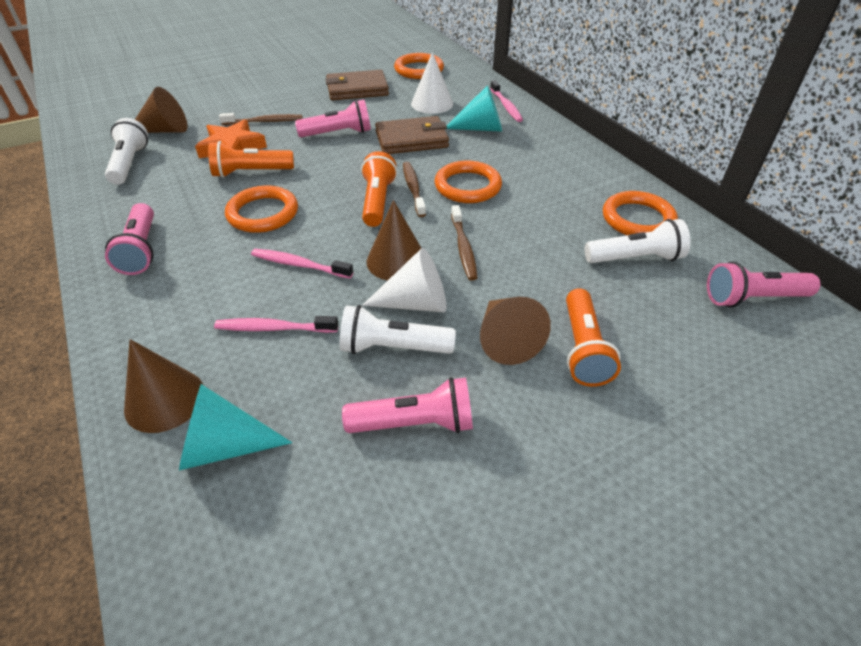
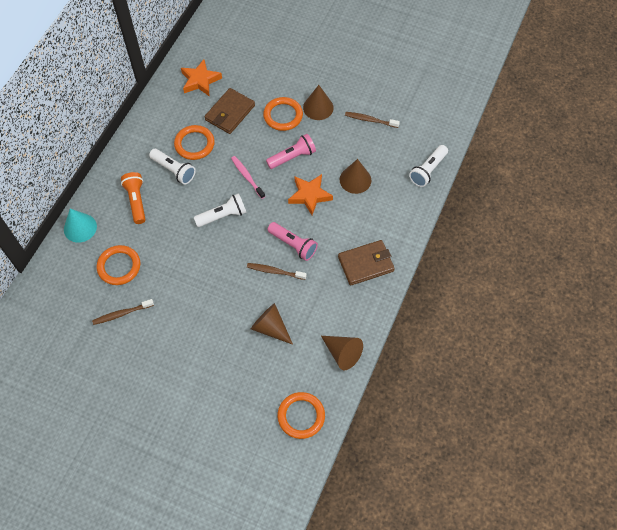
orange flashlight: 3 -> 1
orange star: 1 -> 2
pink flashlight: 4 -> 2
pink toothbrush: 3 -> 1
turquoise cone: 2 -> 1
white cone: 2 -> 0

